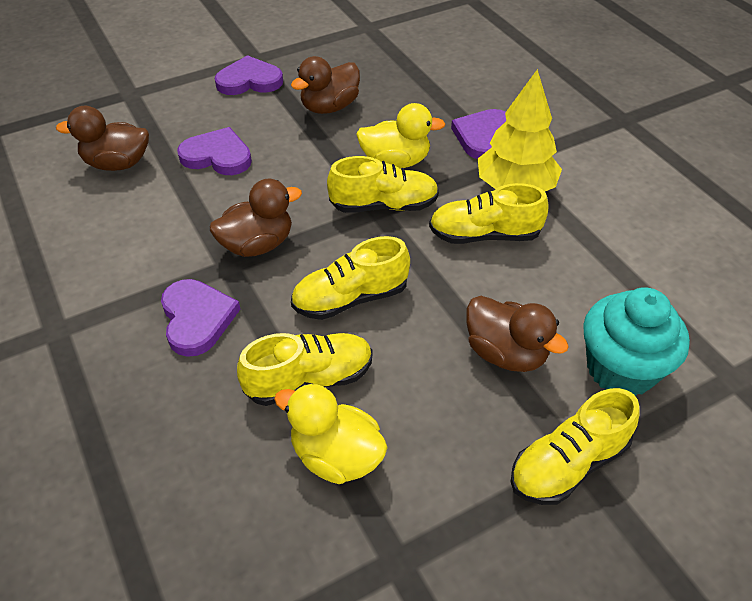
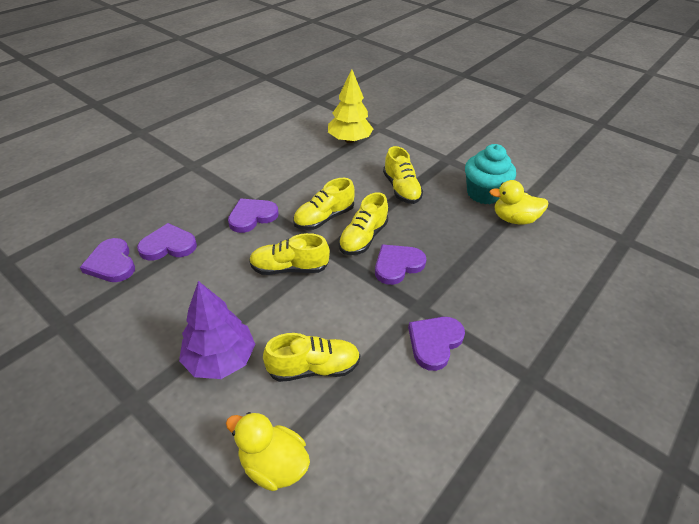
brown duck: 4 -> 0
purple heart: 4 -> 5
purple tree: 0 -> 1

